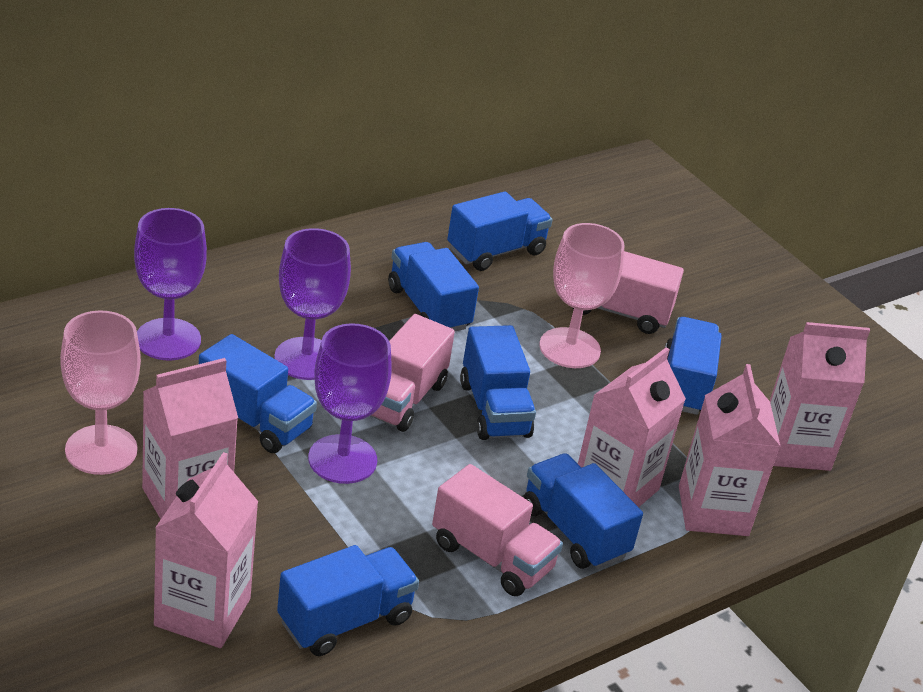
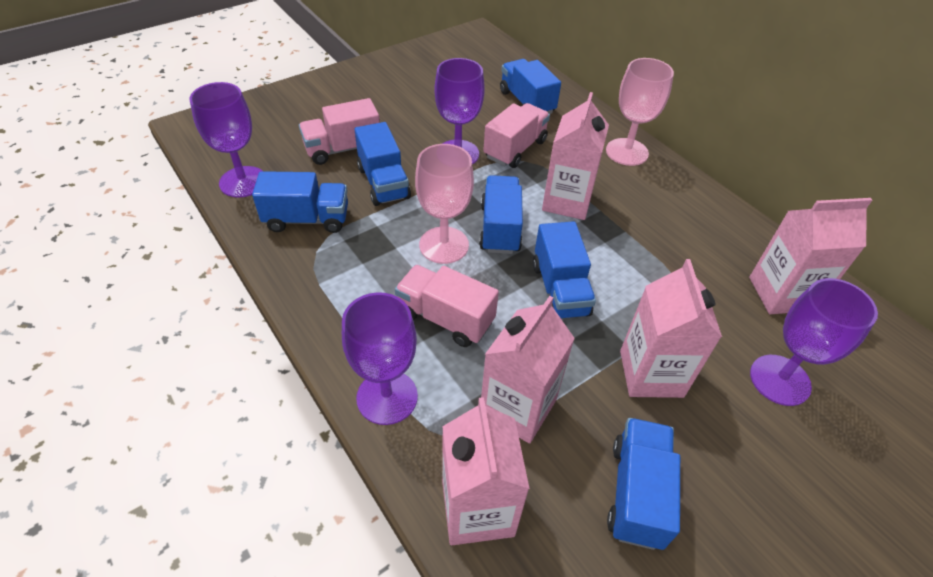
blue truck: 7 -> 6
purple goblet: 3 -> 4

